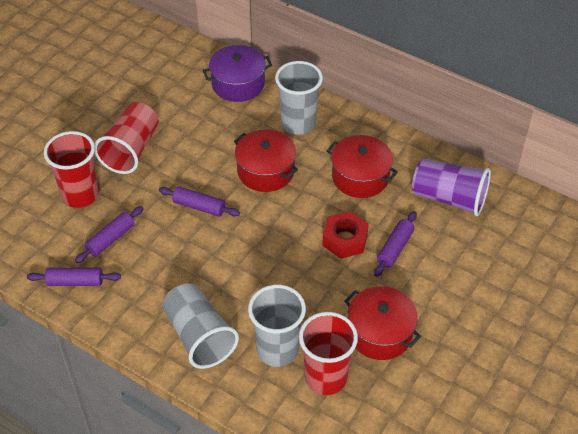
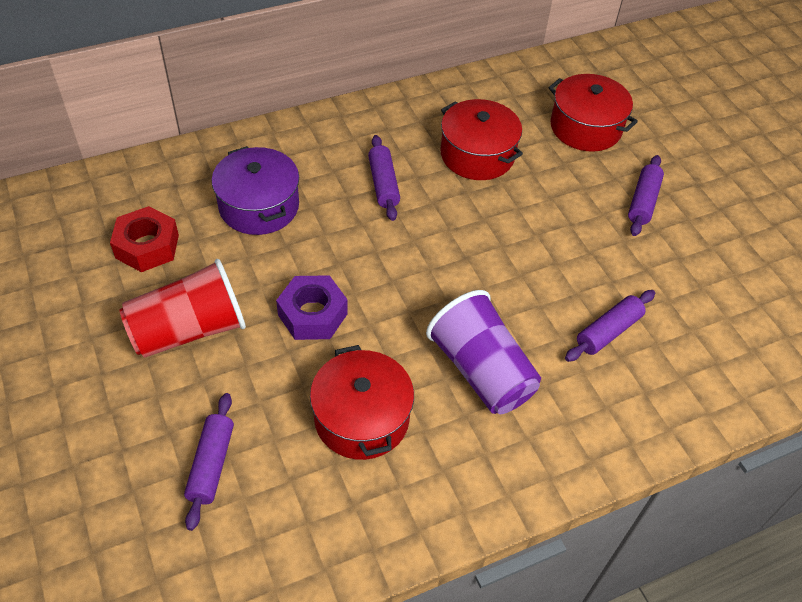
grey cup: 3 -> 0
purple nut: 0 -> 1
red cup: 3 -> 1

